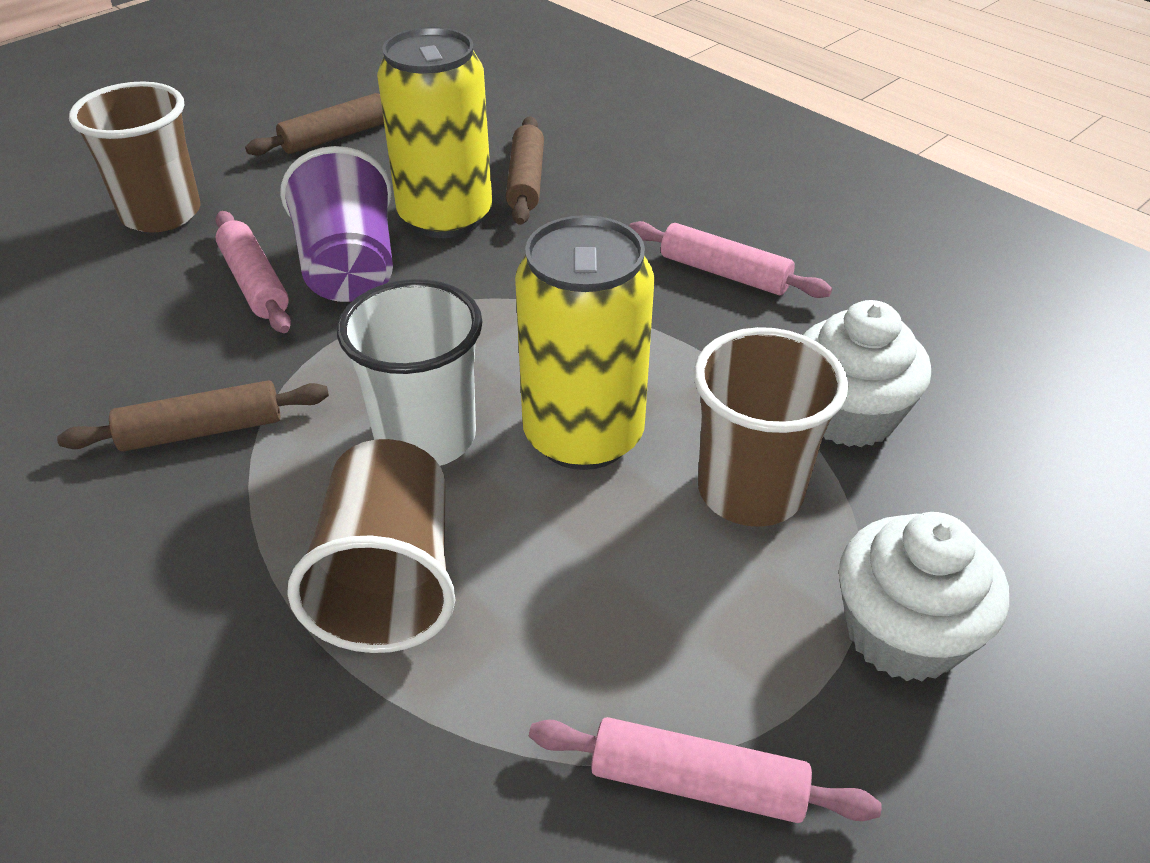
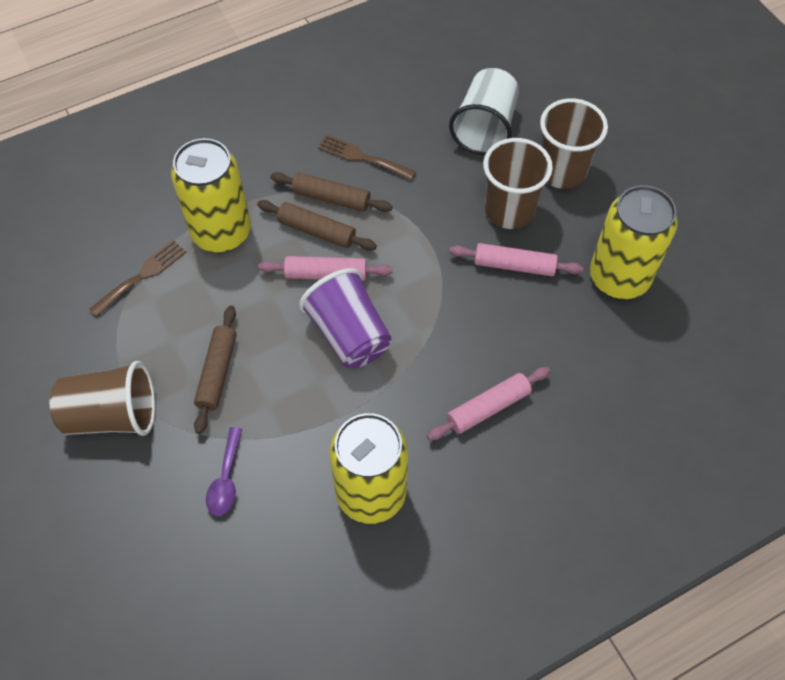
brown fork: 0 -> 2
purple spoon: 0 -> 1
white cupcake: 2 -> 0
yellow can: 2 -> 3

